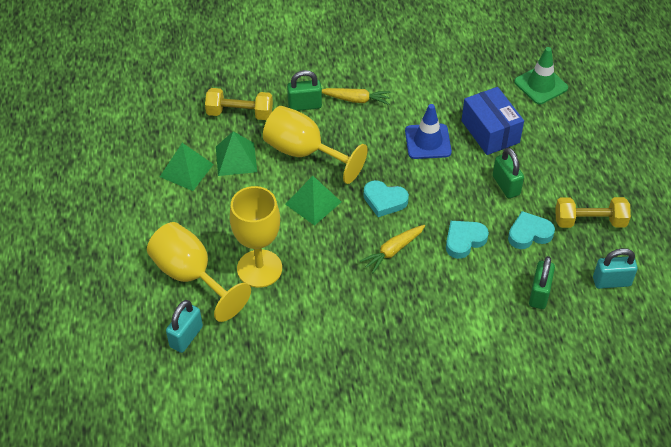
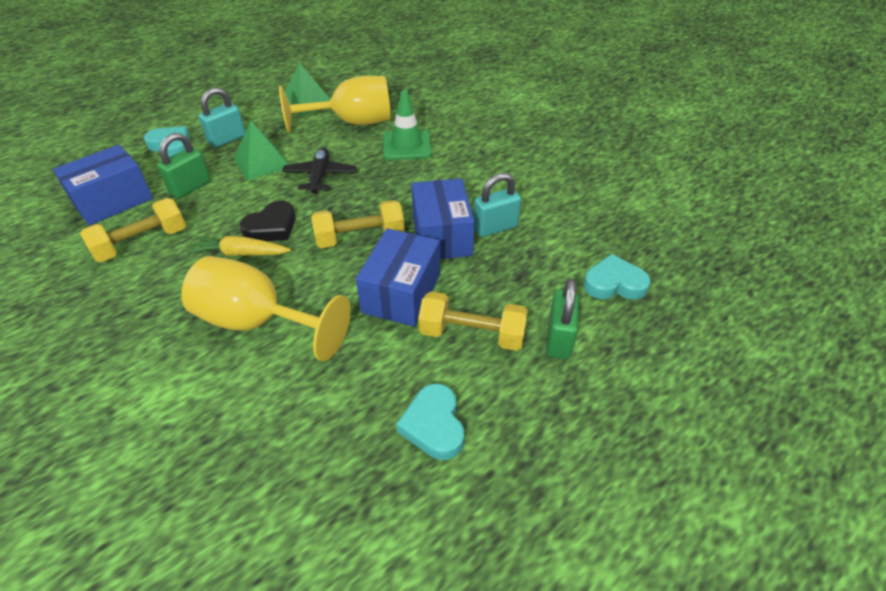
black heart: 0 -> 1
black plane: 0 -> 1
blue box: 1 -> 3
blue traffic cone: 1 -> 0
green padlock: 3 -> 2
green pyramid: 3 -> 2
yellow carrot: 2 -> 1
yellow dumbbell: 2 -> 3
yellow goblet: 3 -> 2

